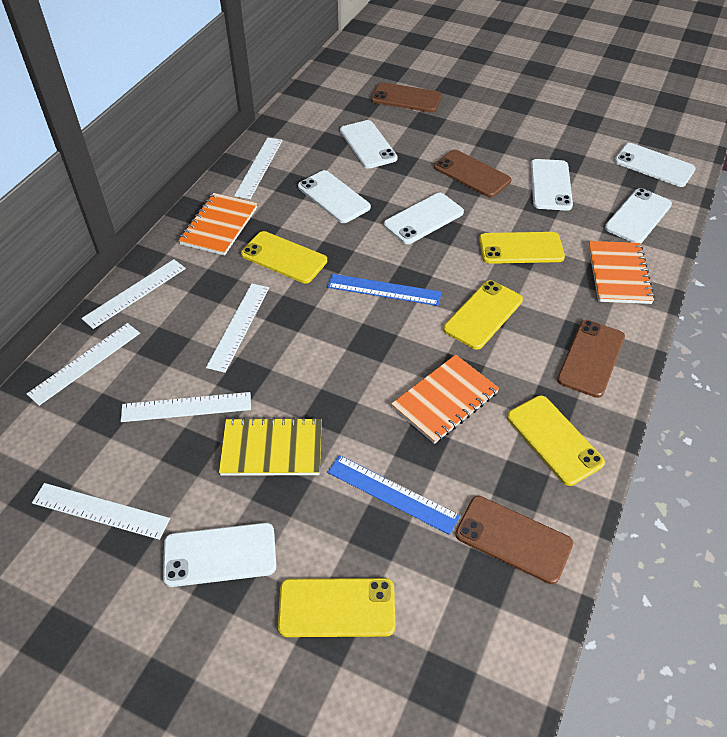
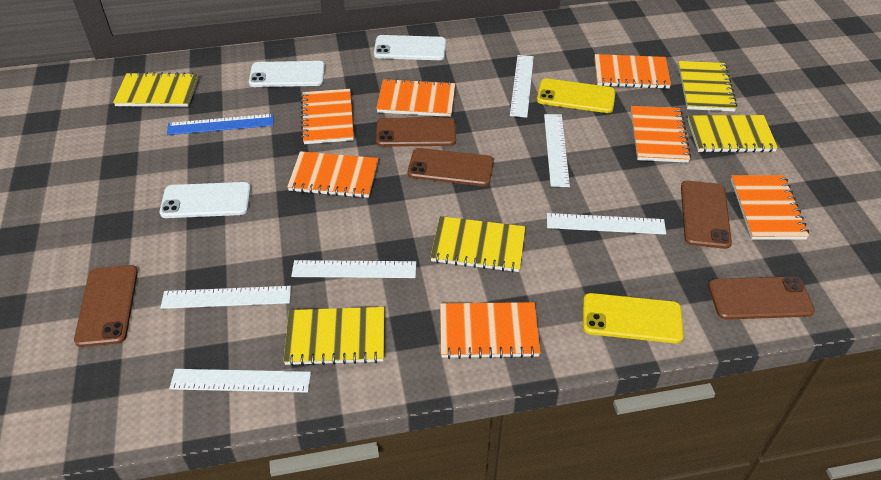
blue ruler: 2 -> 1
brown phone: 4 -> 5
orange notebook: 3 -> 7
white phone: 7 -> 3
yellow notebook: 1 -> 5
yellow phone: 5 -> 2

